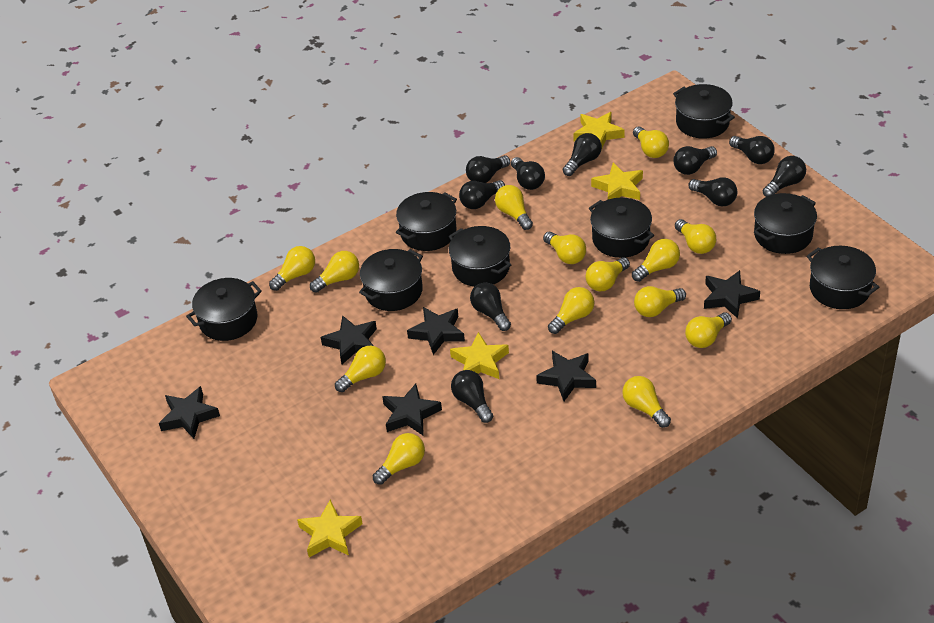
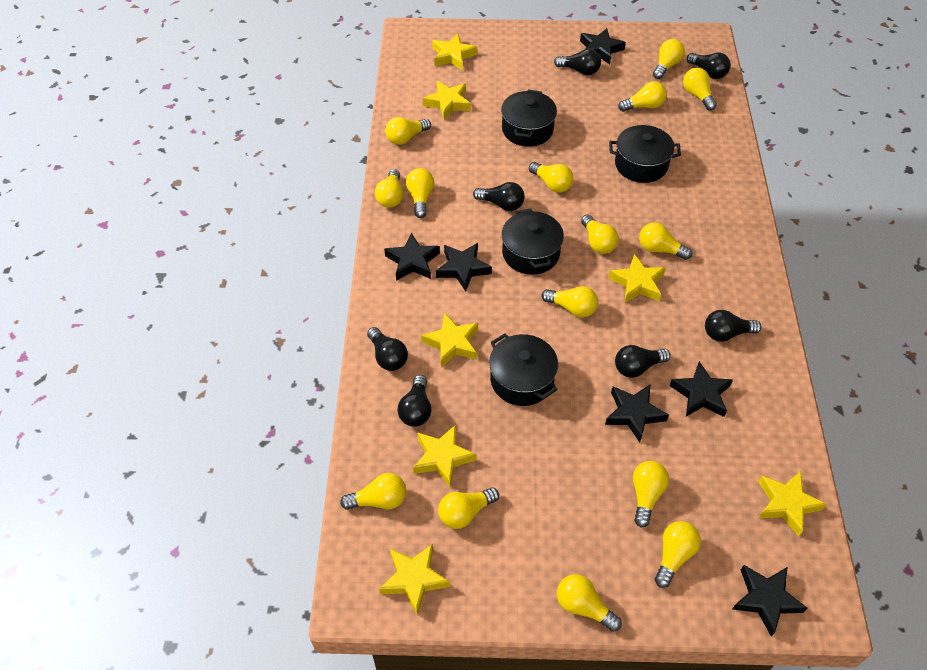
black light bulb: 10 -> 7
black pot: 8 -> 4
yellow light bulb: 14 -> 15
yellow star: 4 -> 7

